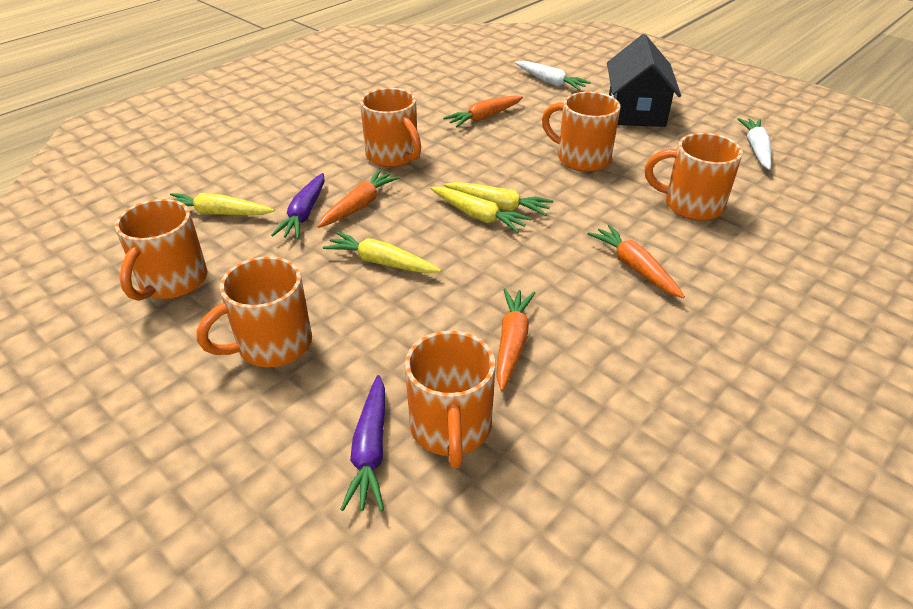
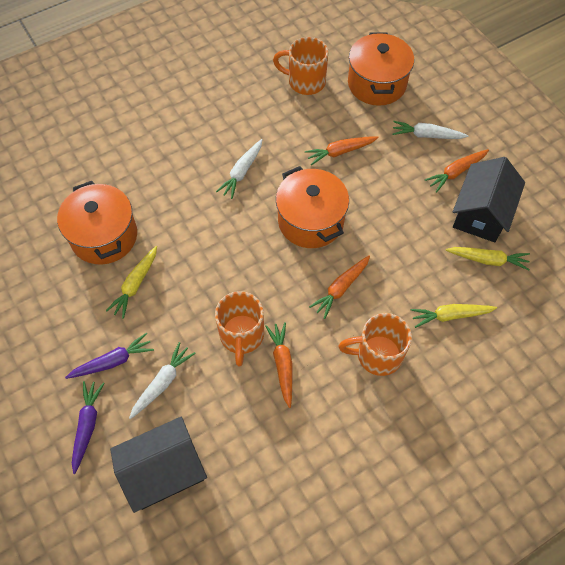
black house: 1 -> 2
orange mug: 6 -> 3
orange pot: 0 -> 3
white carrot: 2 -> 3
yellow carrot: 4 -> 3

